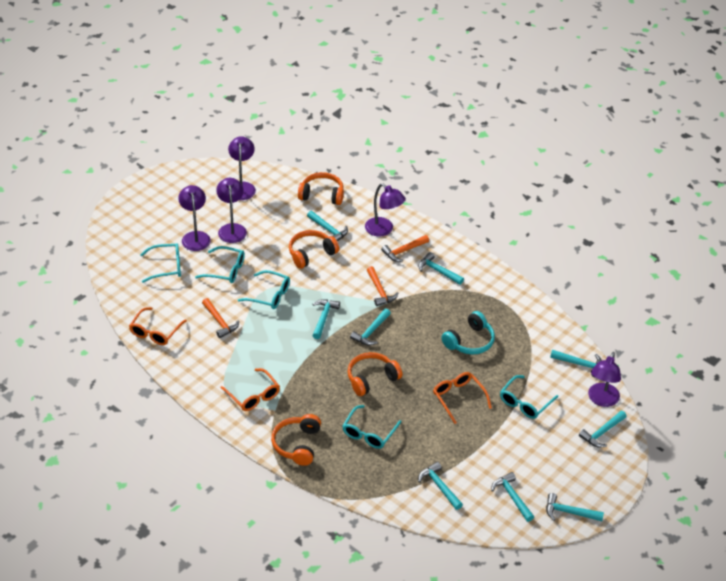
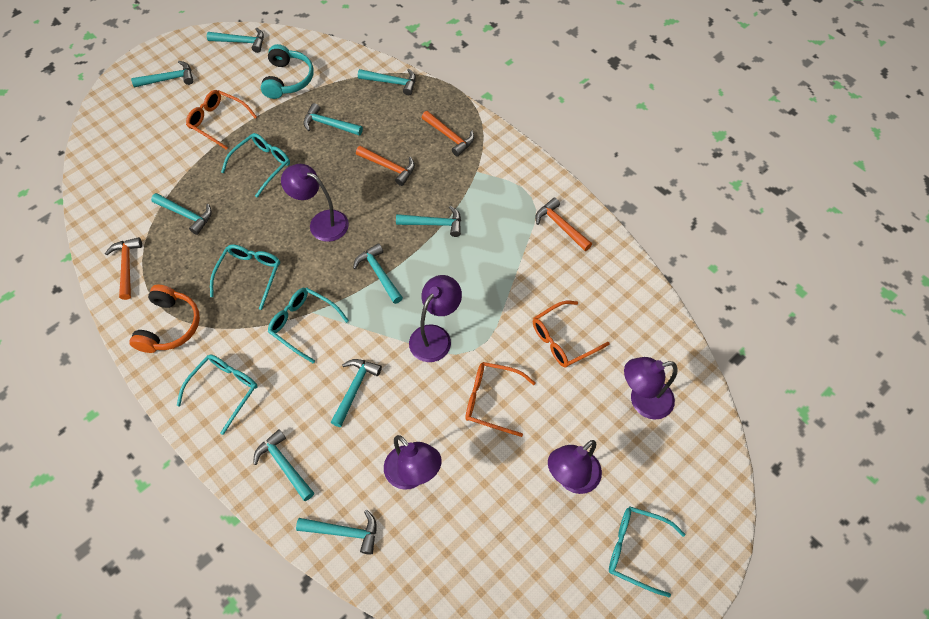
orange hammer: 3 -> 4
orange headphones: 4 -> 1
turquoise hammer: 9 -> 10

